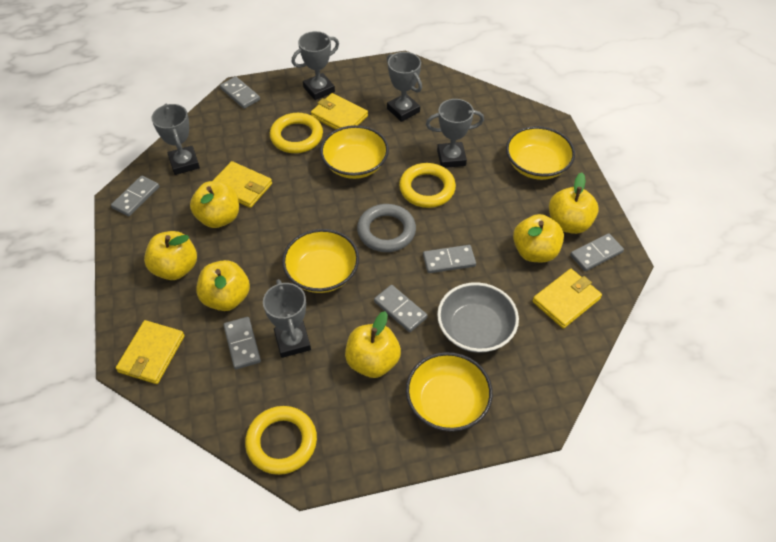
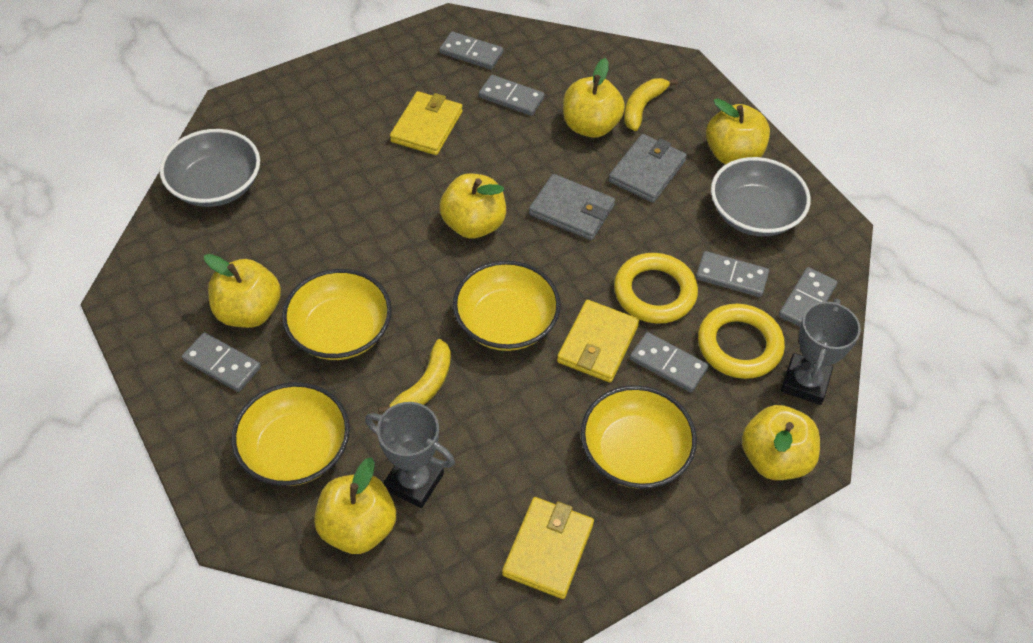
grey bowl: 1 -> 2
grey ring: 1 -> 0
grey trophy: 5 -> 2
grey wallet: 0 -> 2
yellow banana: 0 -> 2
yellow ring: 3 -> 2
yellow wallet: 4 -> 3

